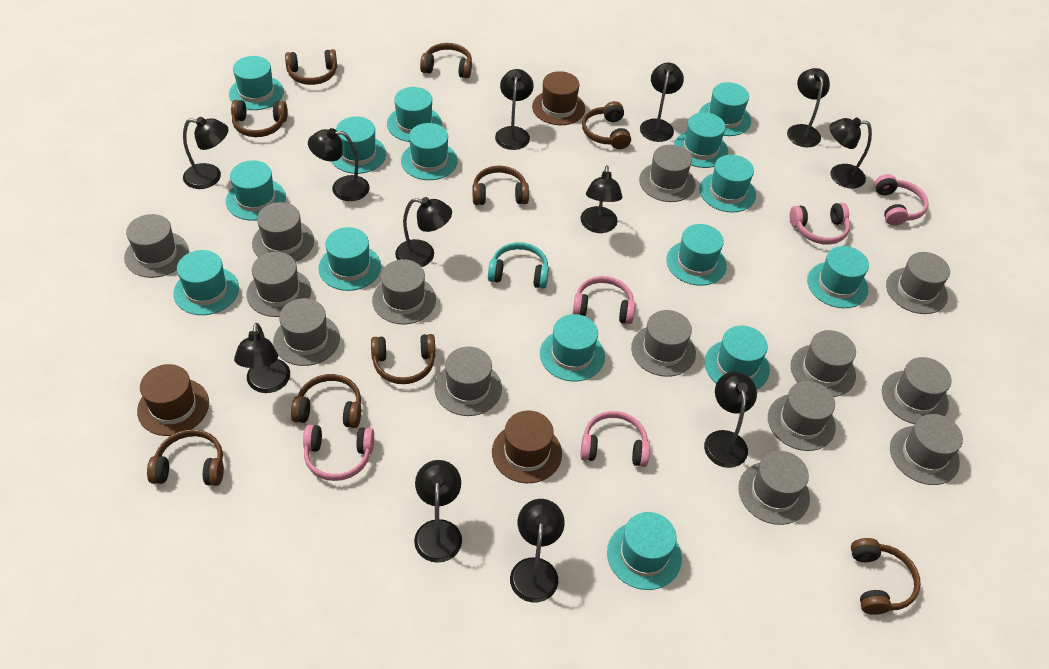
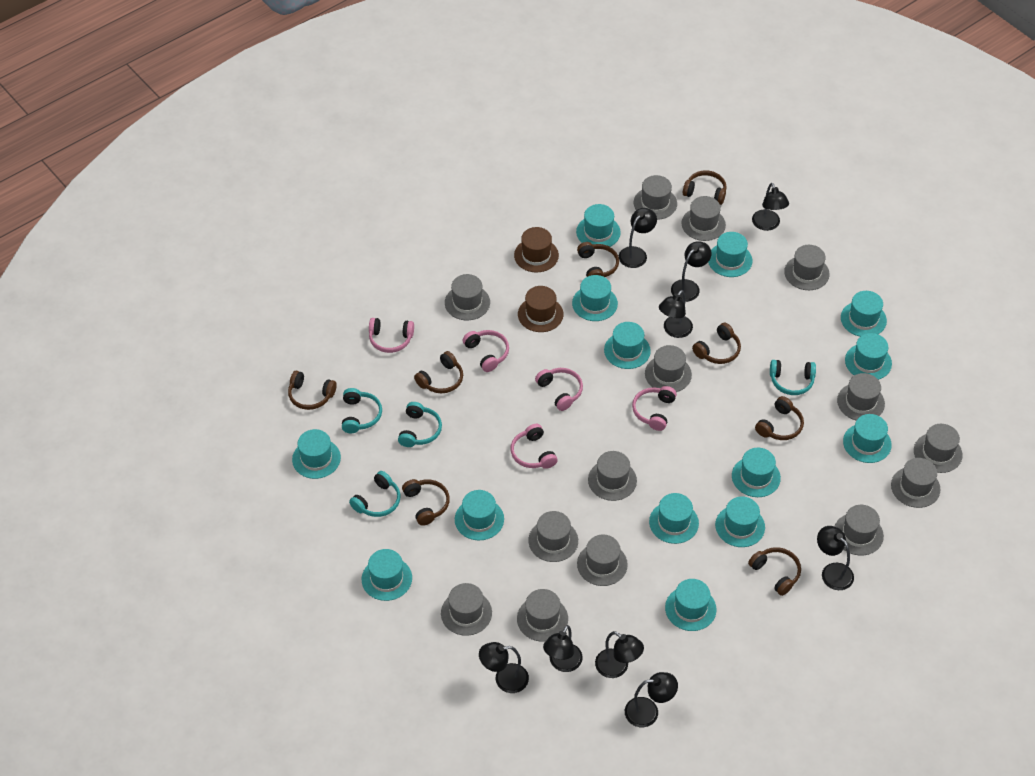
black lamp: 12 -> 9
brown hat: 3 -> 2
brown headphones: 9 -> 8
turquoise hat: 15 -> 14
turquoise headphones: 1 -> 4

